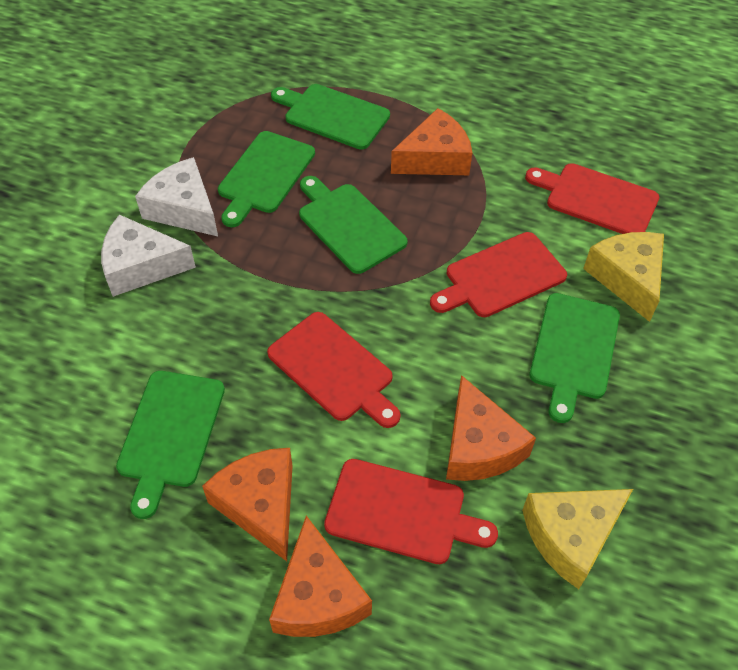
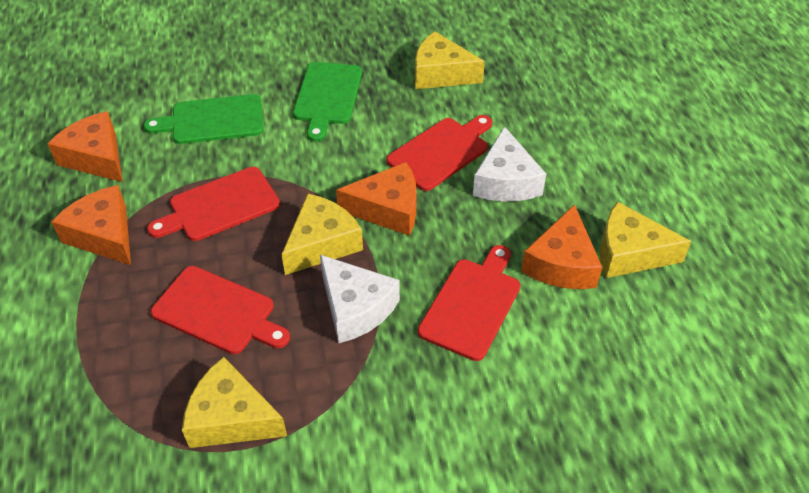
green cutting board: 5 -> 2
yellow cheese: 2 -> 4

